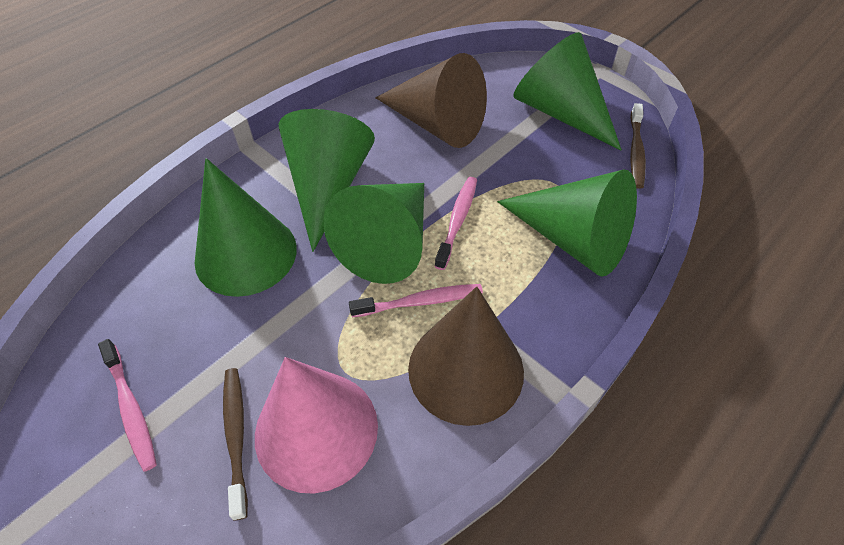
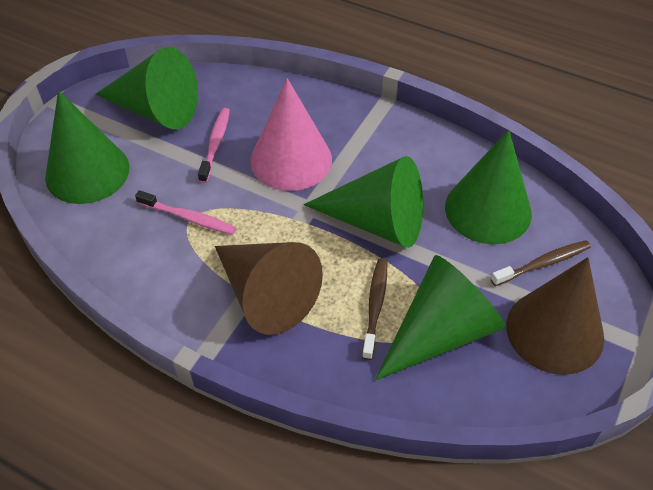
pink toothbrush: 3 -> 2

